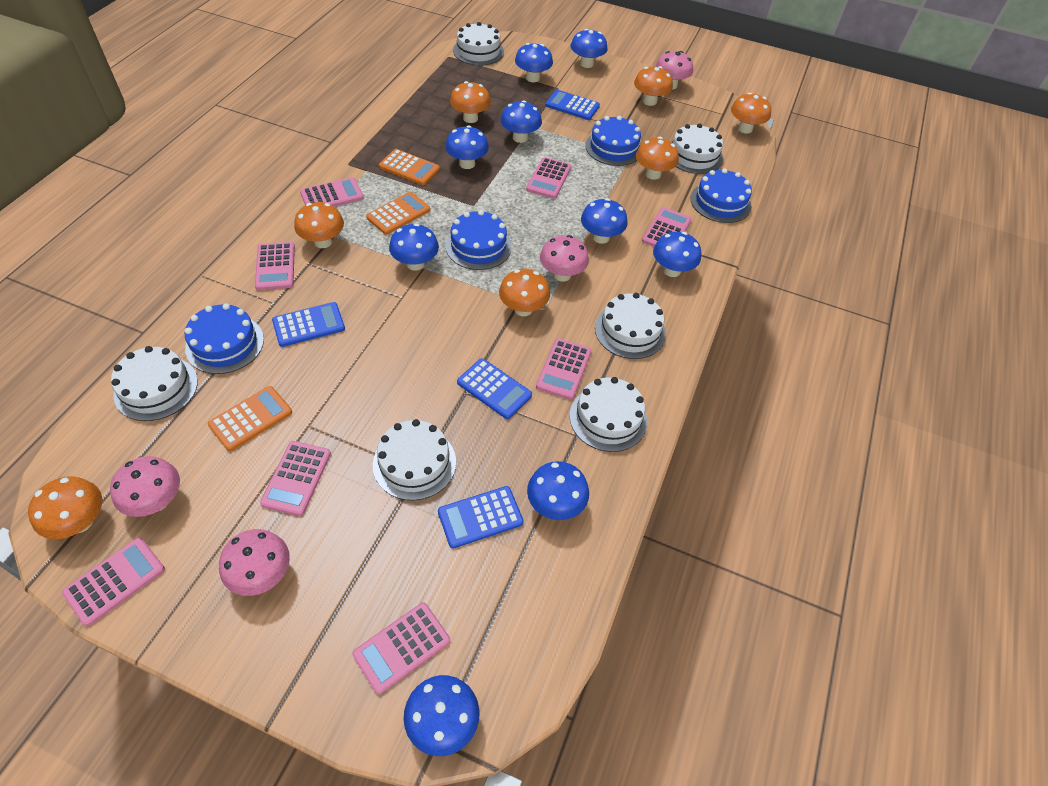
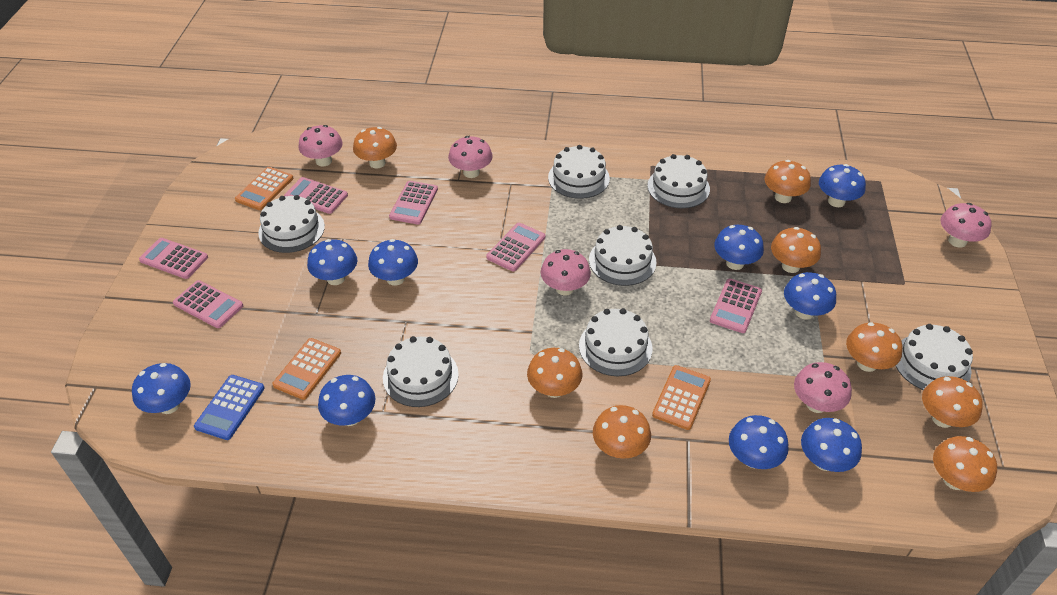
blue cake: 4 -> 0
blue calculator: 4 -> 1
orange mushroom: 7 -> 8
pink calculator: 8 -> 6
pink mushroom: 4 -> 5
white cake: 6 -> 7

